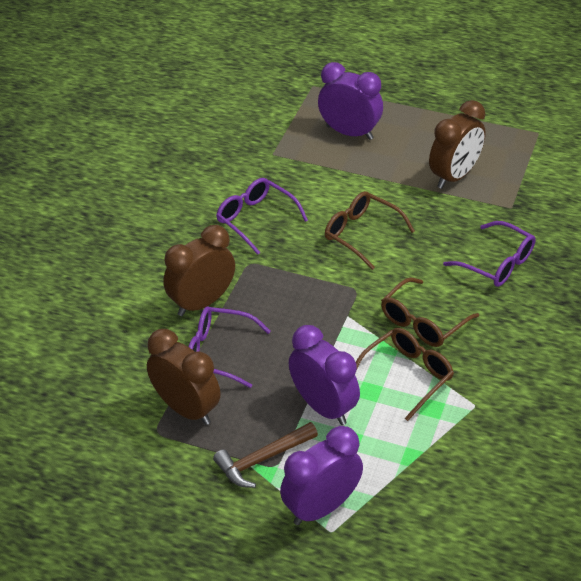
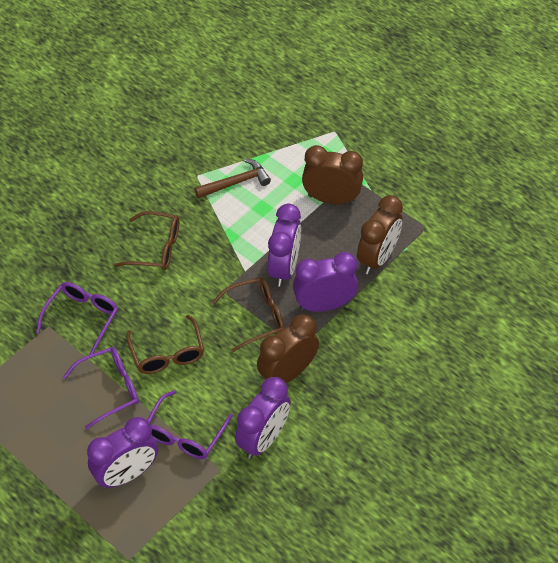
purple clock: 3 -> 4

